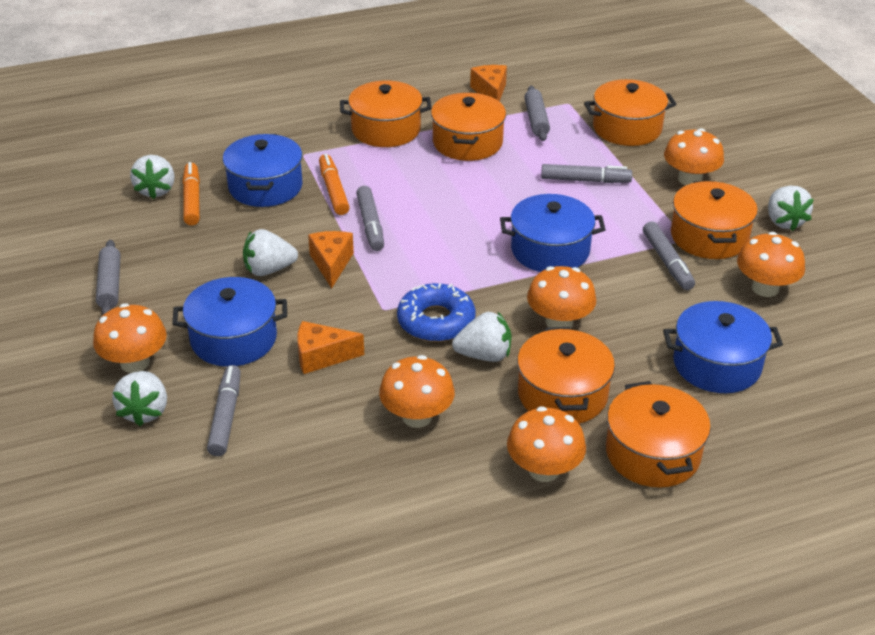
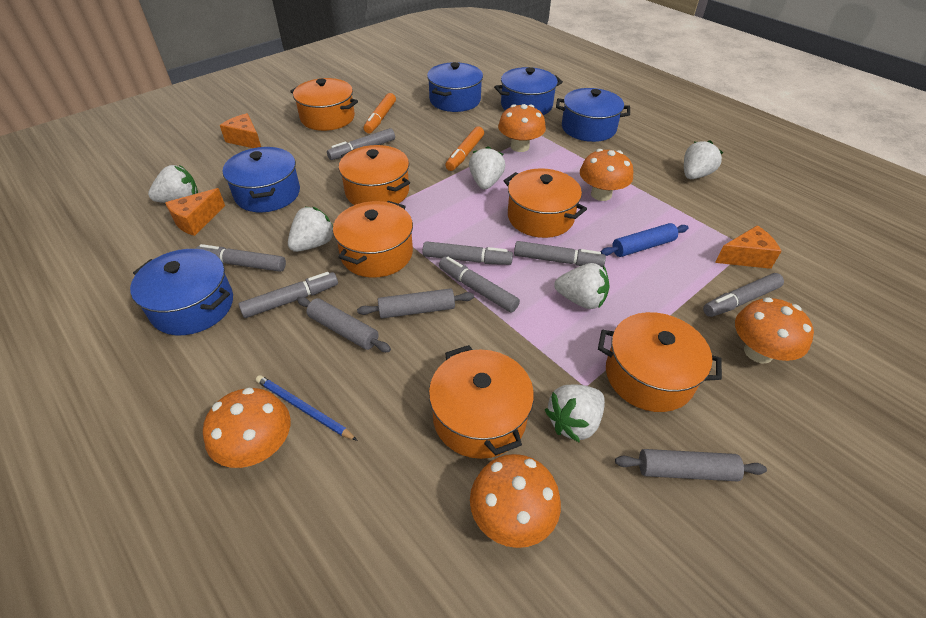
blue donut: 1 -> 0
blue pencil: 0 -> 1
blue pot: 4 -> 5
blue rolling pin: 0 -> 1
grey marker: 4 -> 7
grey rolling pin: 2 -> 3
orange mushroom: 6 -> 5
white strawberry: 5 -> 6

